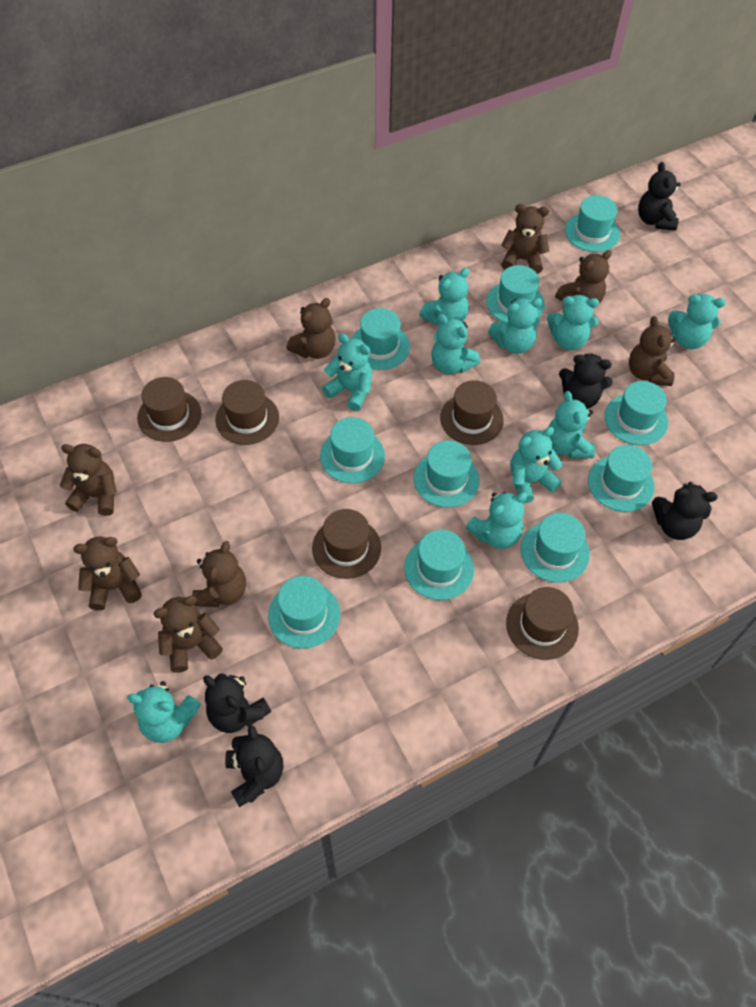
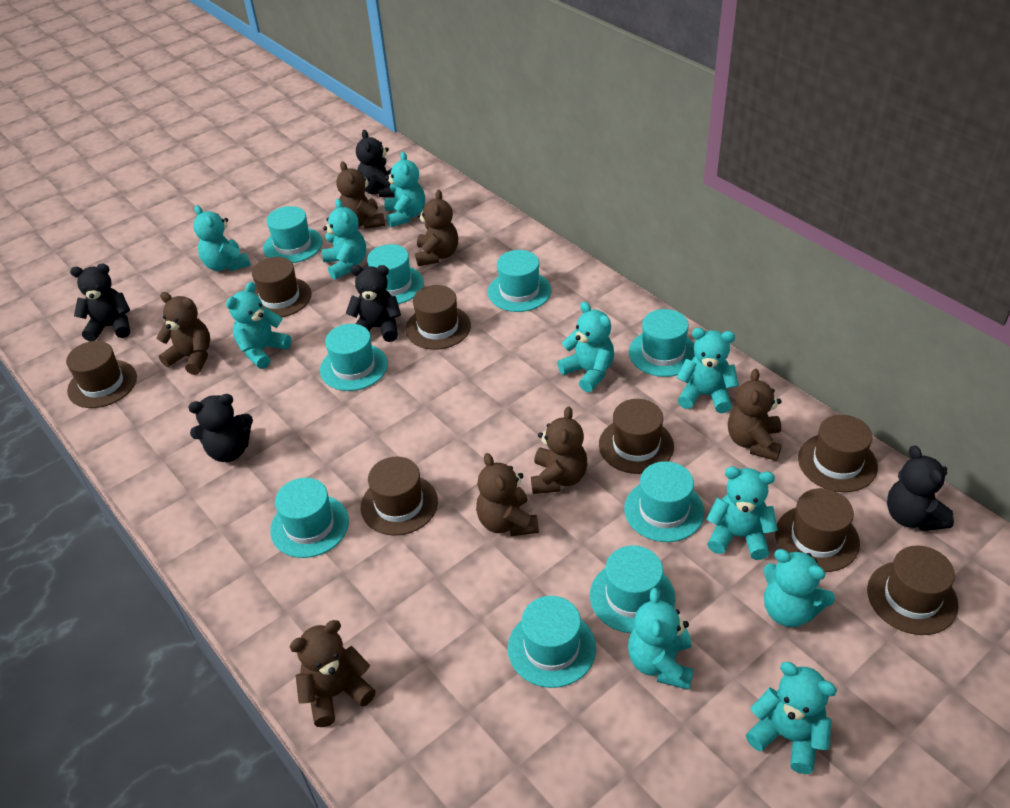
brown hat: 5 -> 8
brown teddy bear: 8 -> 7
turquoise hat: 10 -> 9

